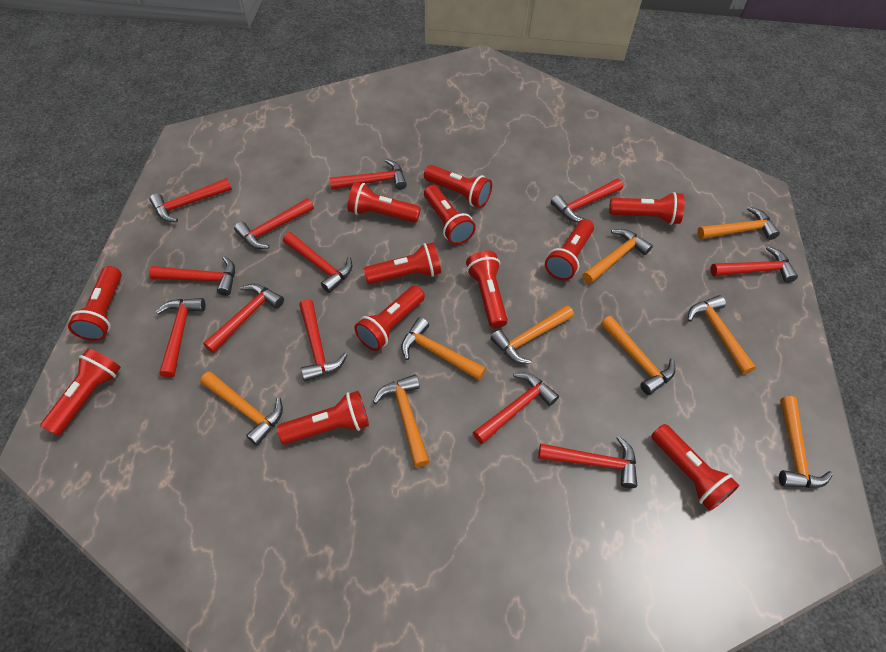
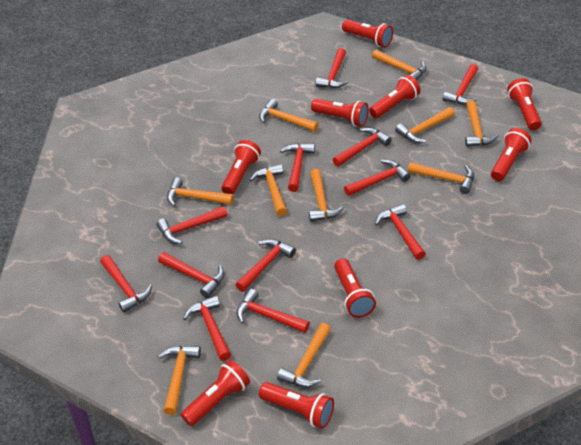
orange hammer: 9 -> 10
red flashlight: 12 -> 9

